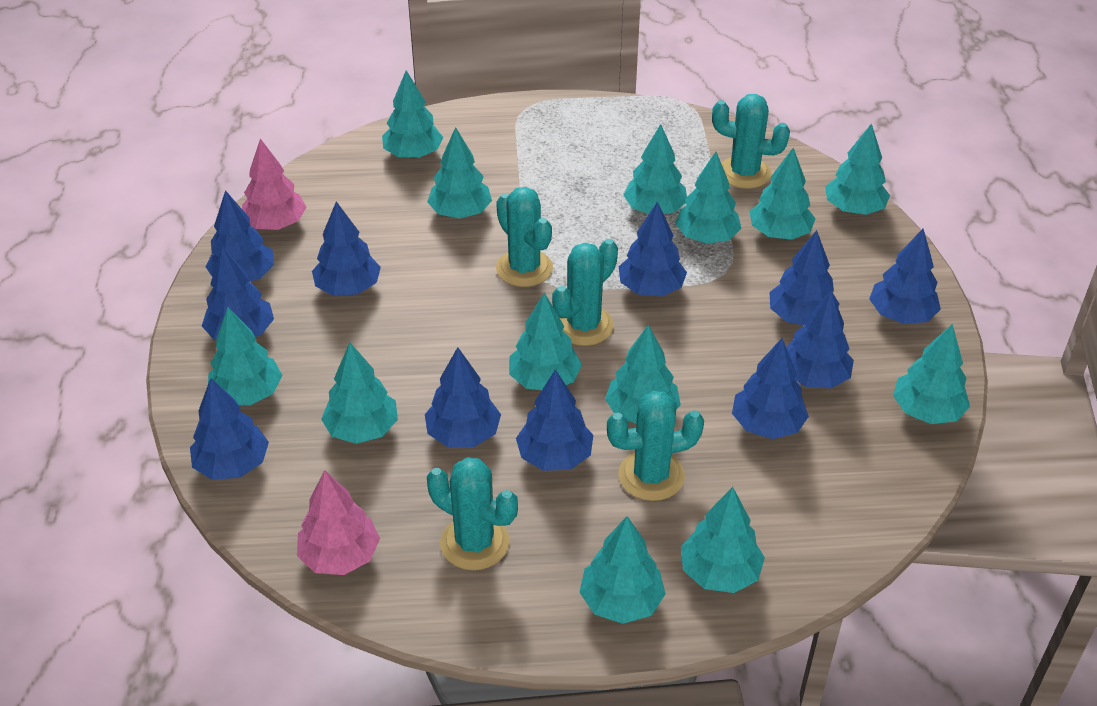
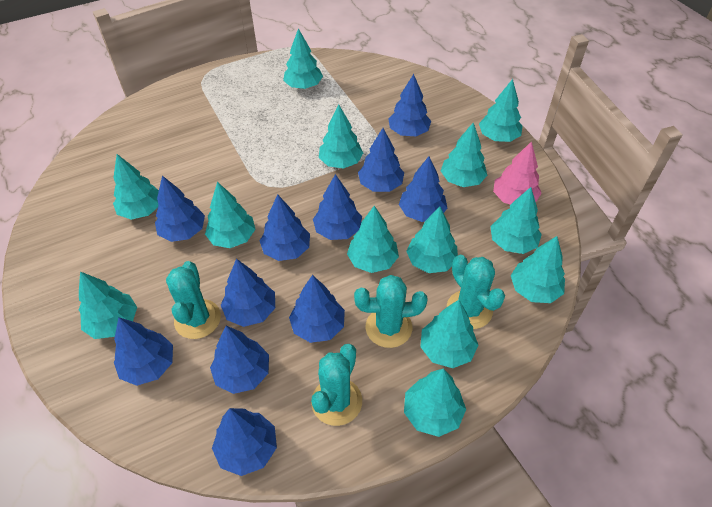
pink tree: 2 -> 1
turquoise cactus: 5 -> 4

